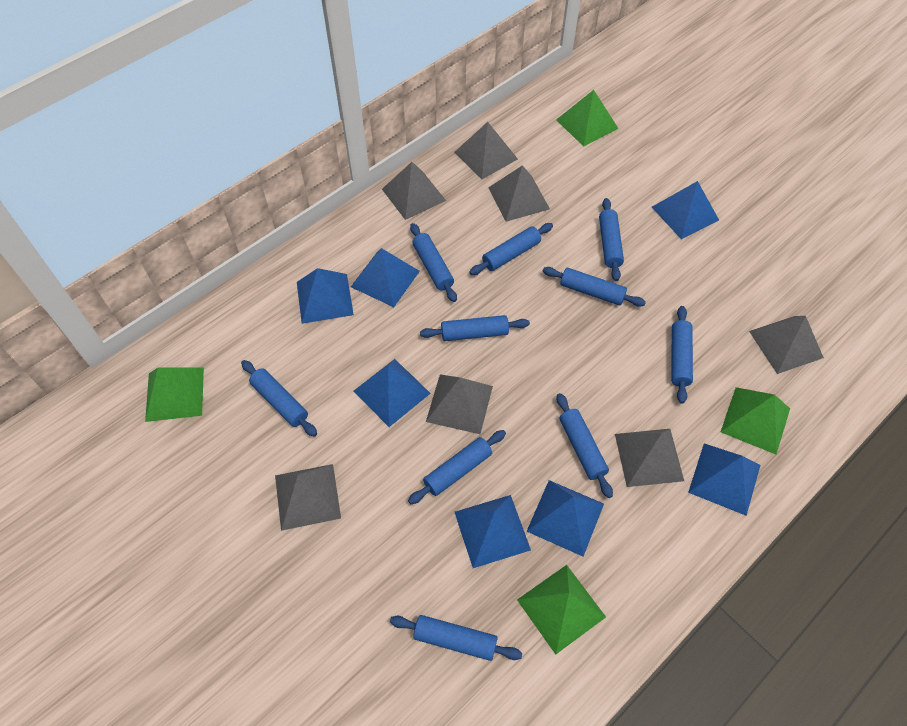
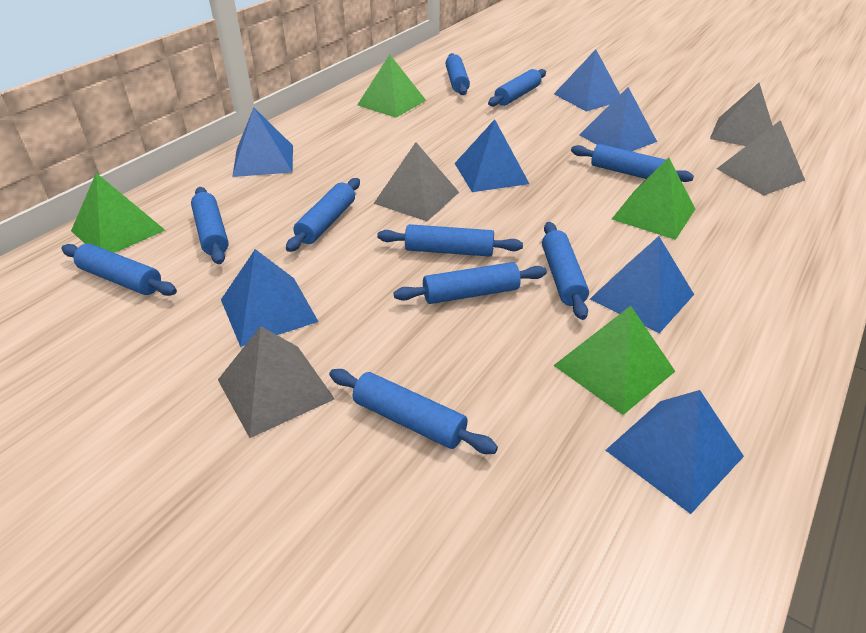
grey pyramid: 7 -> 4

